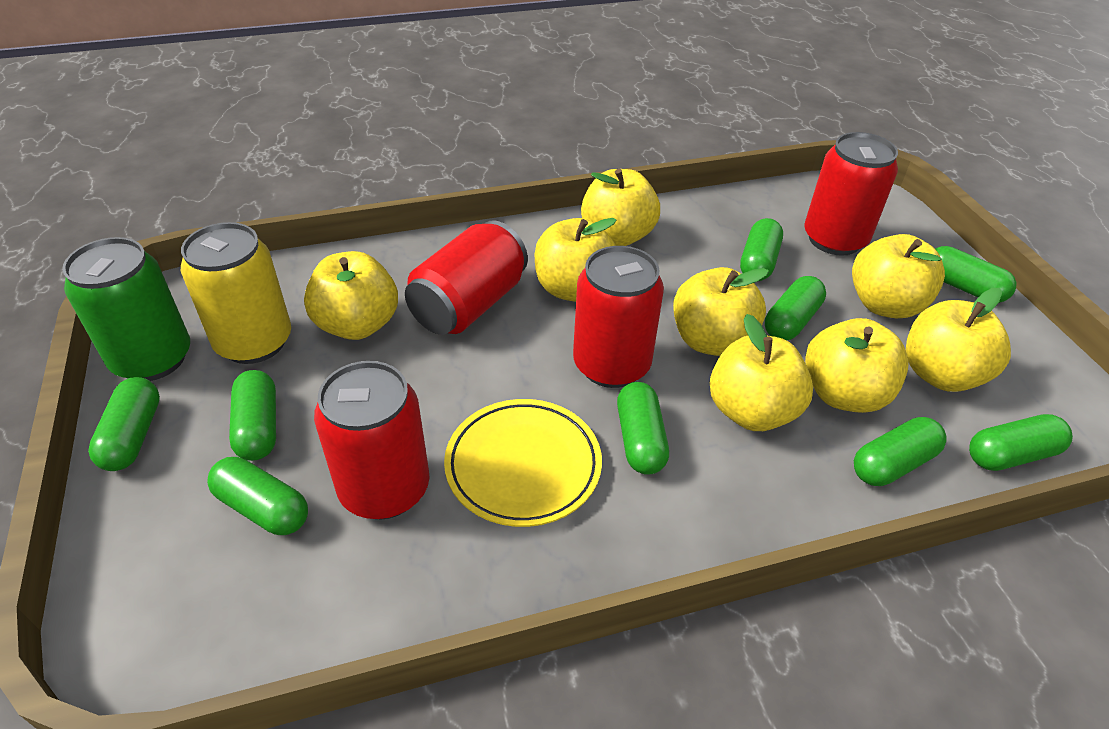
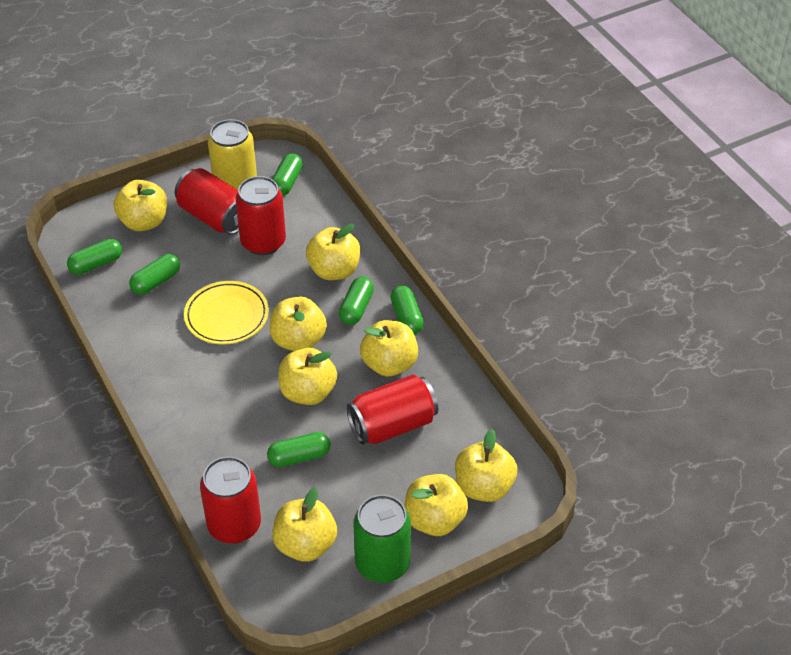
green capsule: 9 -> 6

